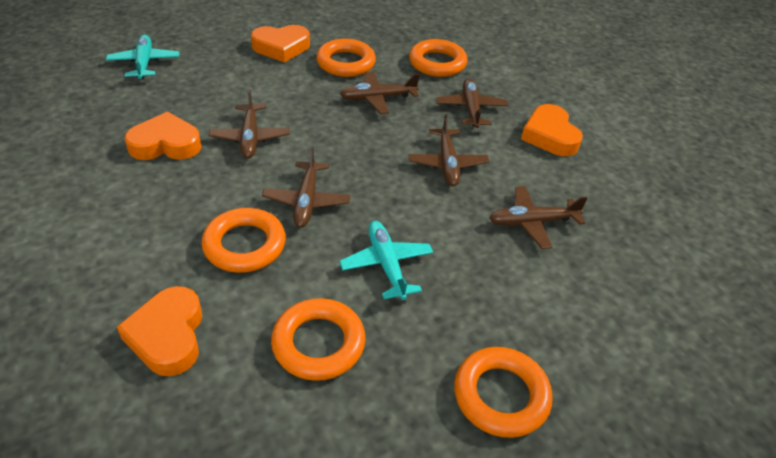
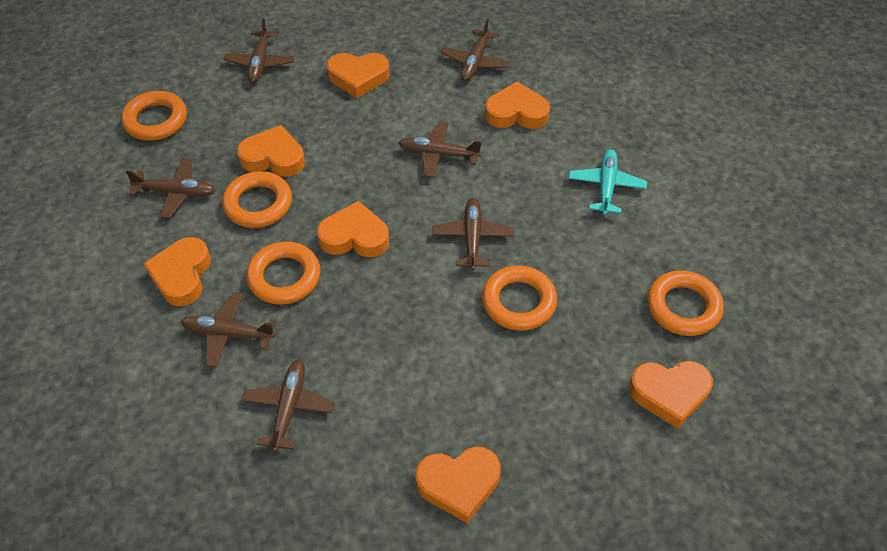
brown plane: 6 -> 7
orange heart: 4 -> 7
turquoise plane: 2 -> 1

